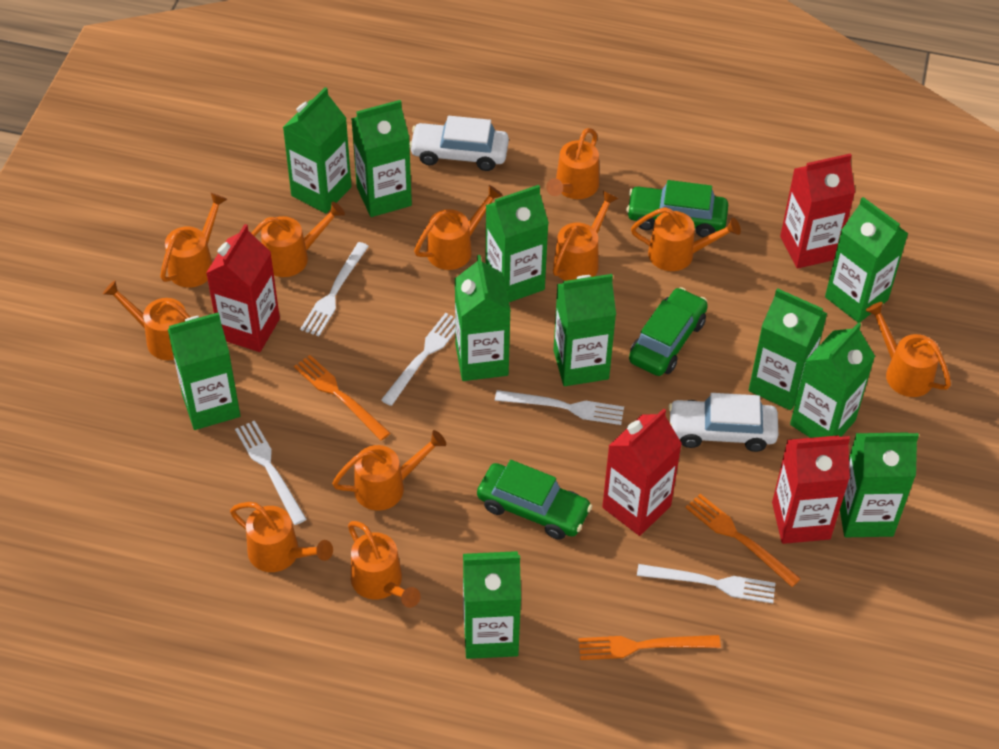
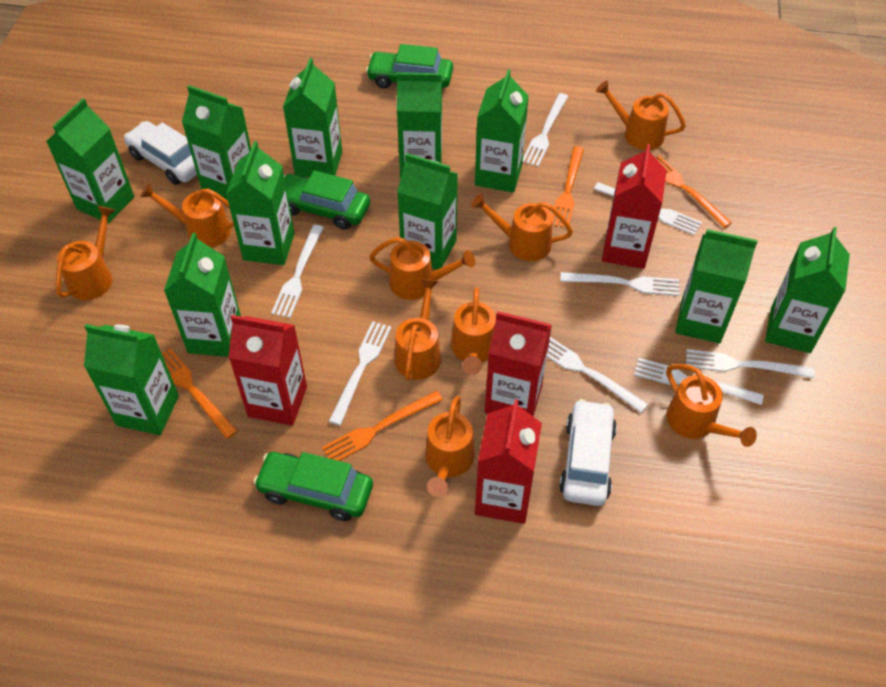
orange fork: 3 -> 4
orange watering can: 11 -> 9
white fork: 5 -> 8

